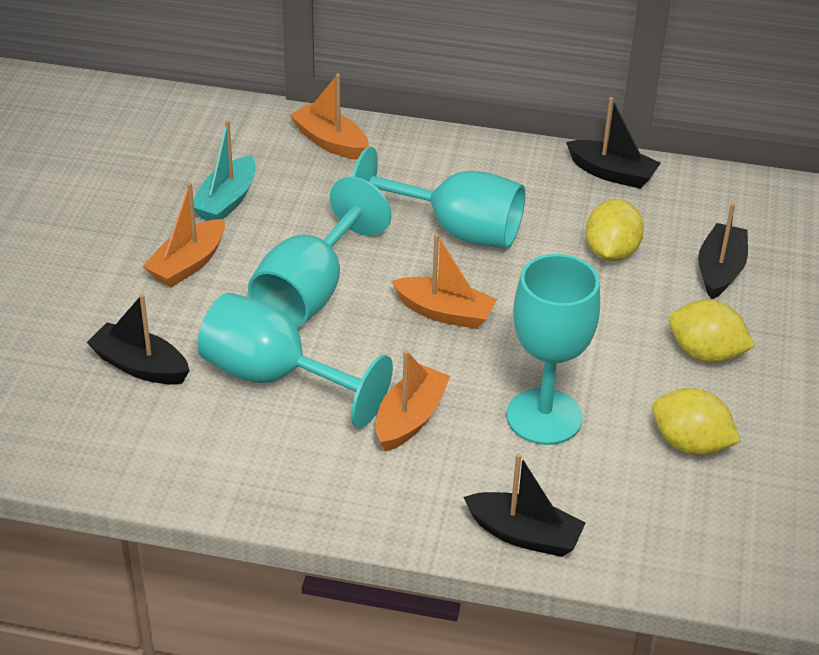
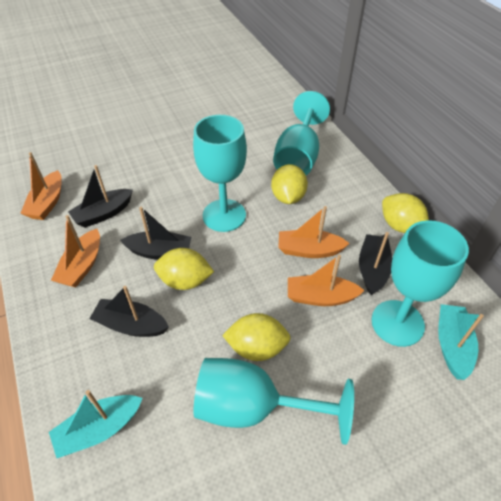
turquoise boat: 1 -> 2
yellow lemon: 3 -> 4

